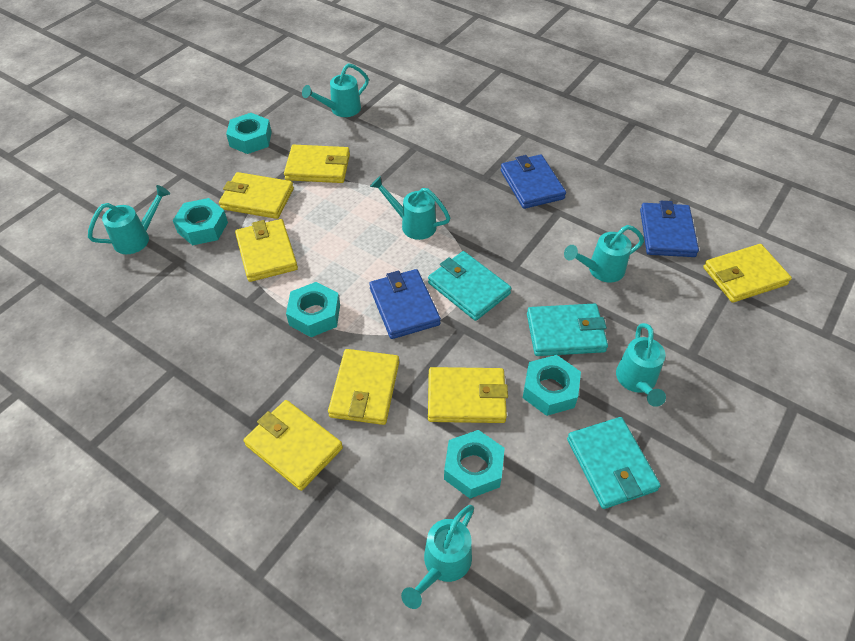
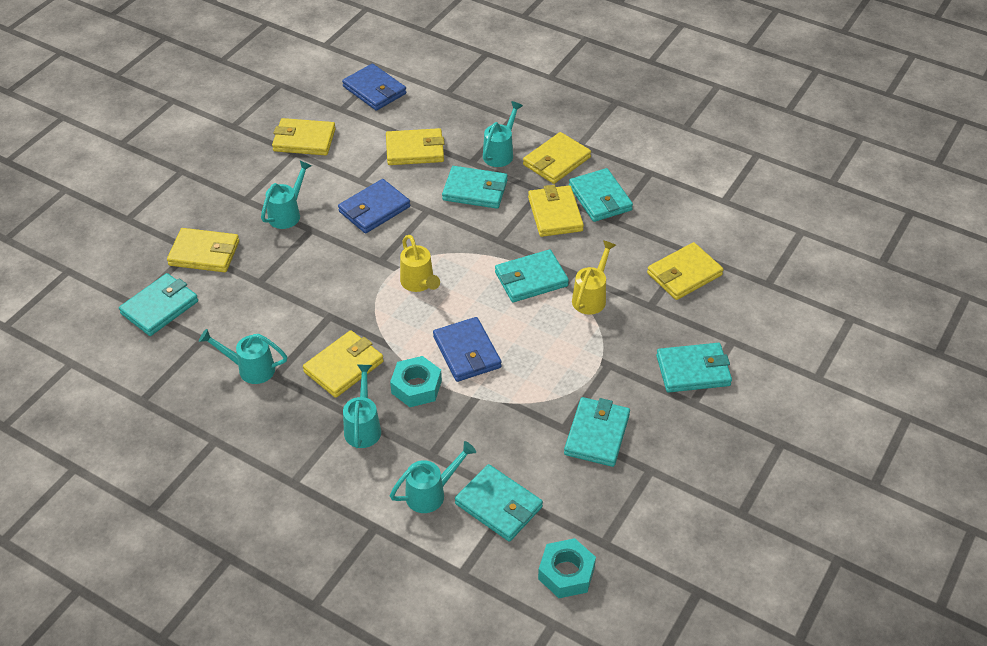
turquoise nut: 5 -> 2
turquoise wallet: 3 -> 7
turquoise watering can: 6 -> 5
yellow watering can: 0 -> 2

